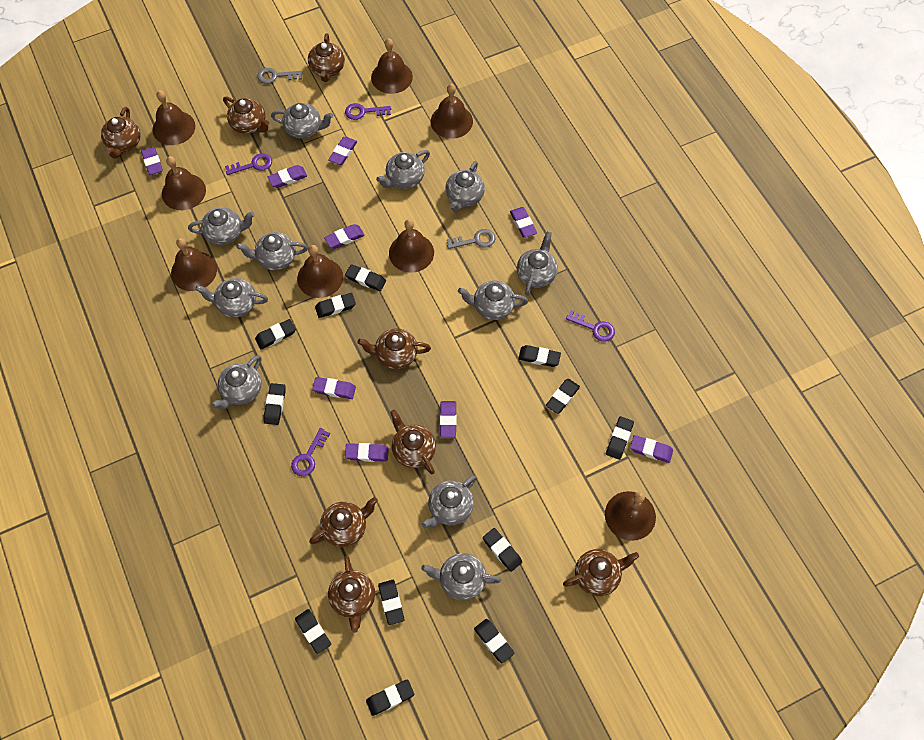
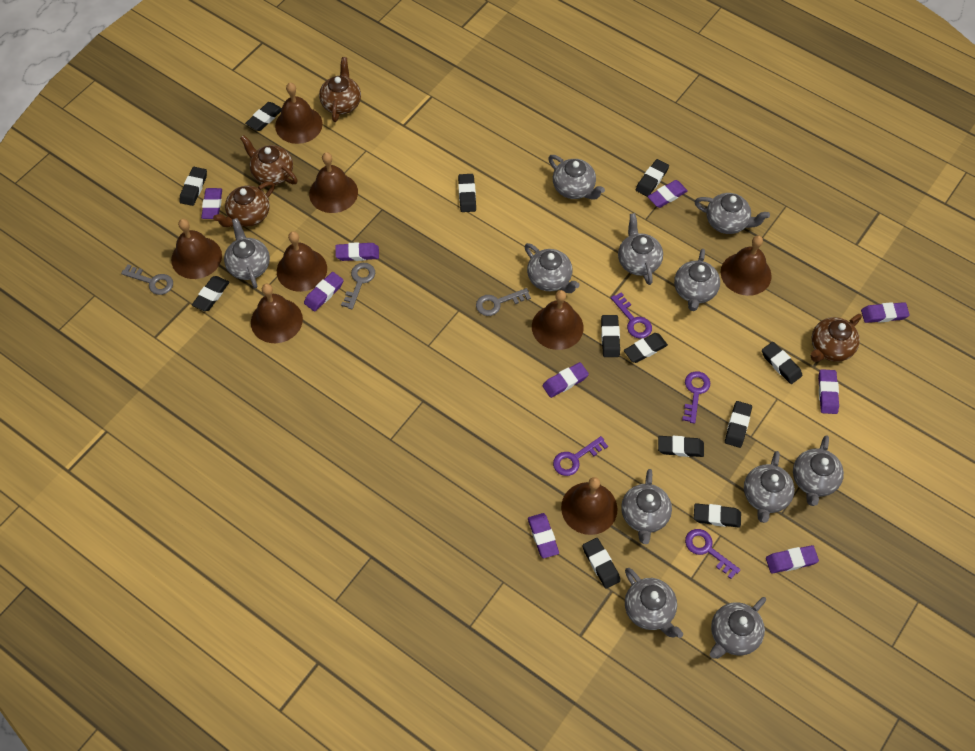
brown teapot: 8 -> 4
grey key: 2 -> 3

